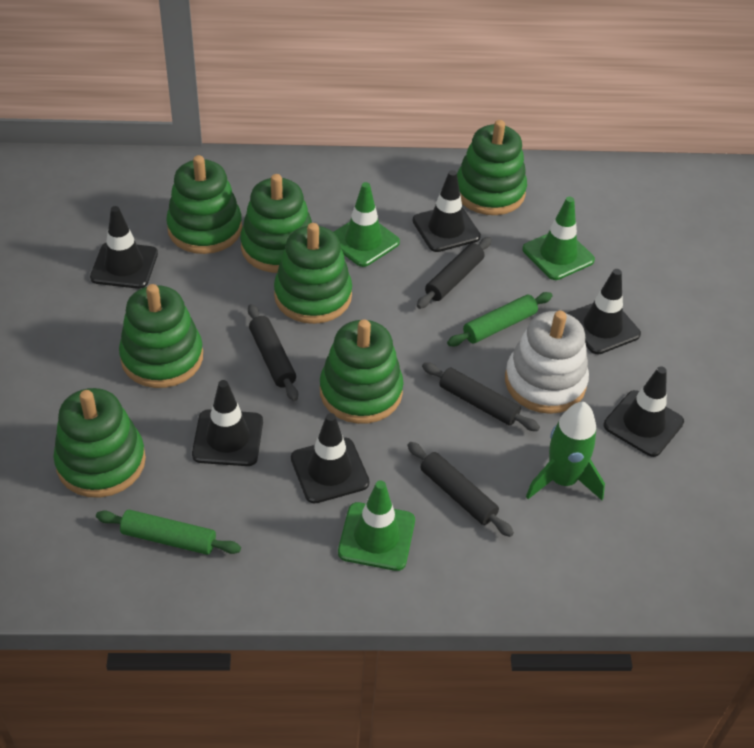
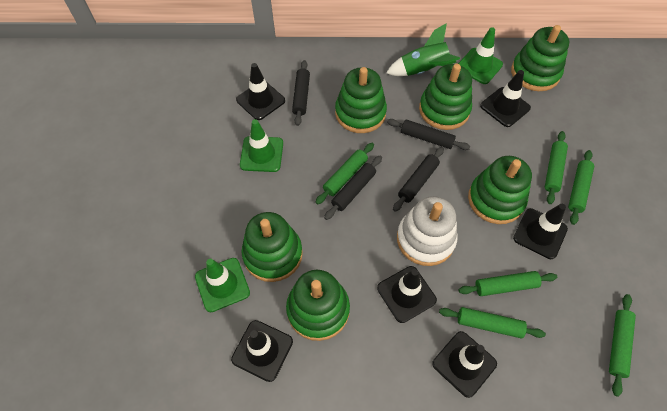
green rolling pin: 2 -> 6
green stacking toy: 7 -> 6

